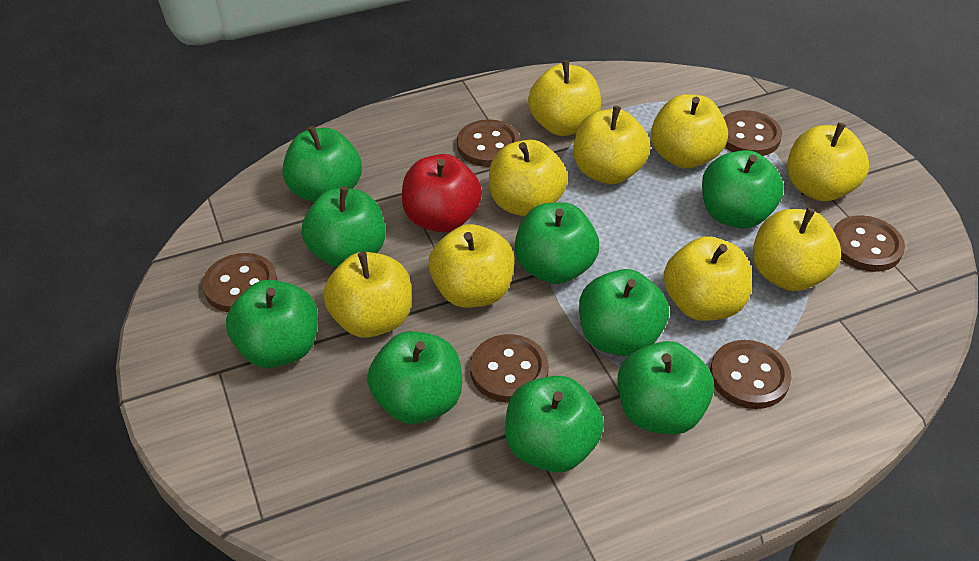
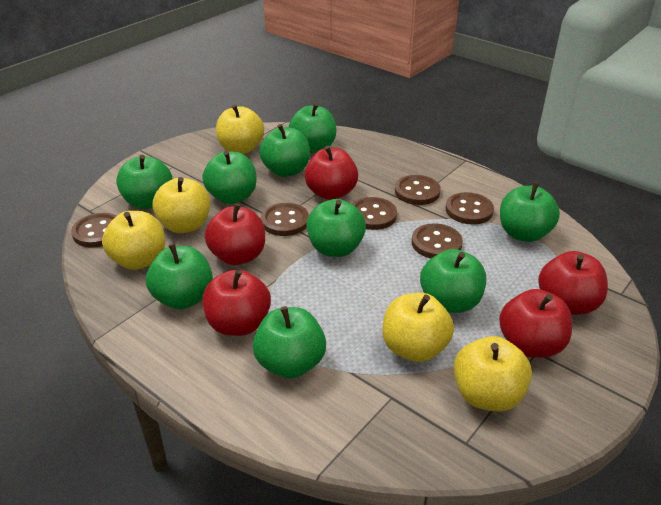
red apple: 1 -> 5
yellow apple: 9 -> 5

